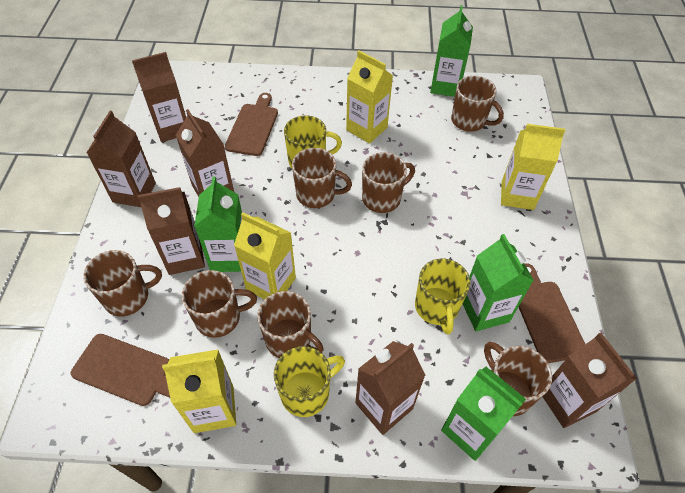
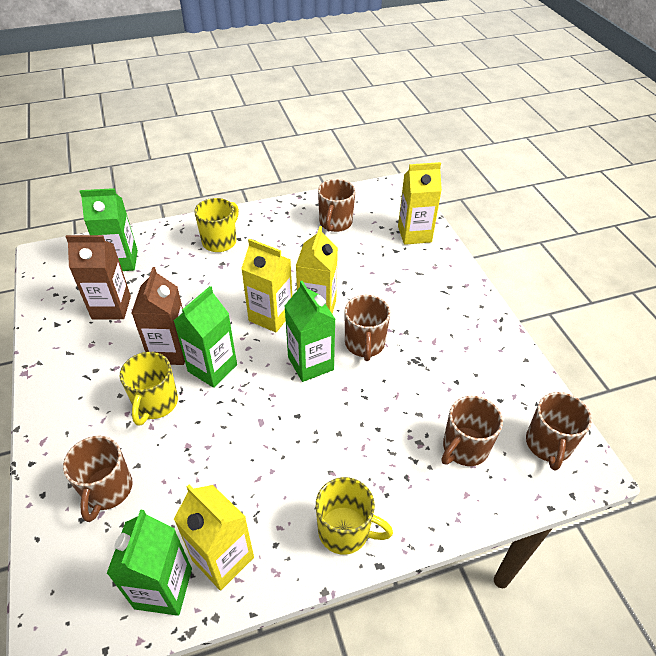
brown carton: 6 -> 2
brown cutting board: 3 -> 0
brown mug: 7 -> 5

